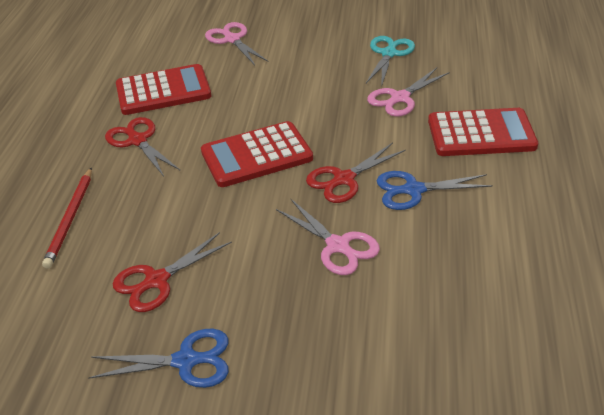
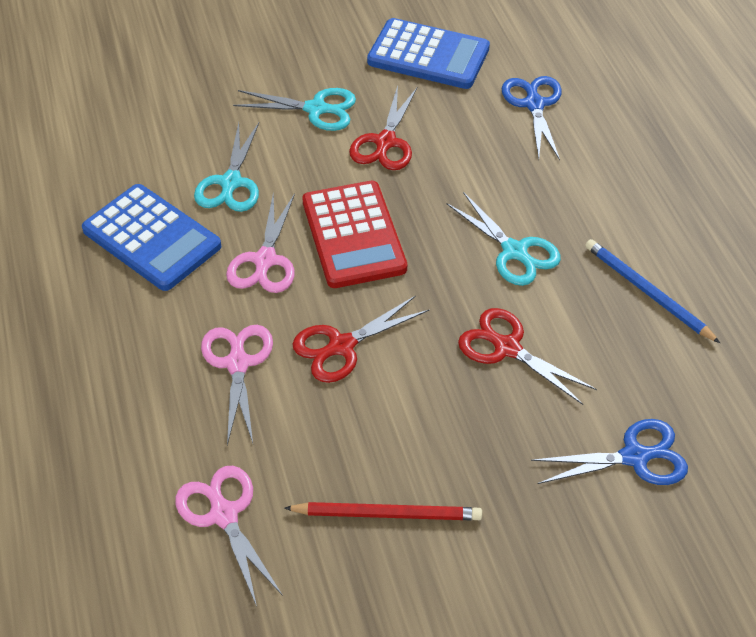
blue calculator: 0 -> 2
blue pencil: 0 -> 1
red calculator: 3 -> 1
turquoise scissors: 1 -> 3

